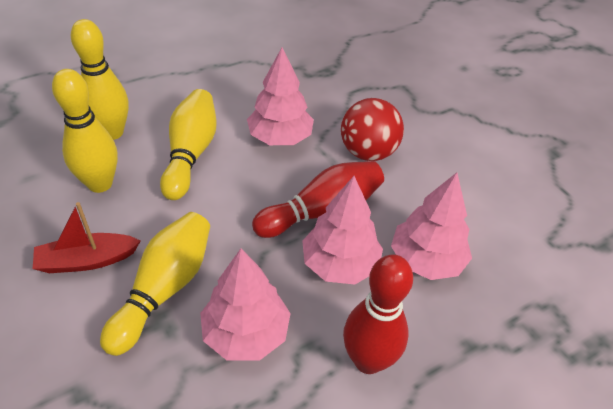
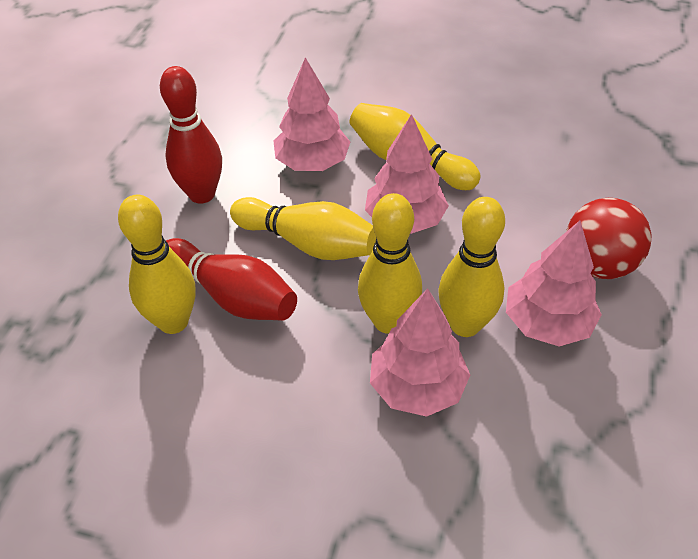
red boat: 1 -> 0
yellow bowling pin: 4 -> 5

